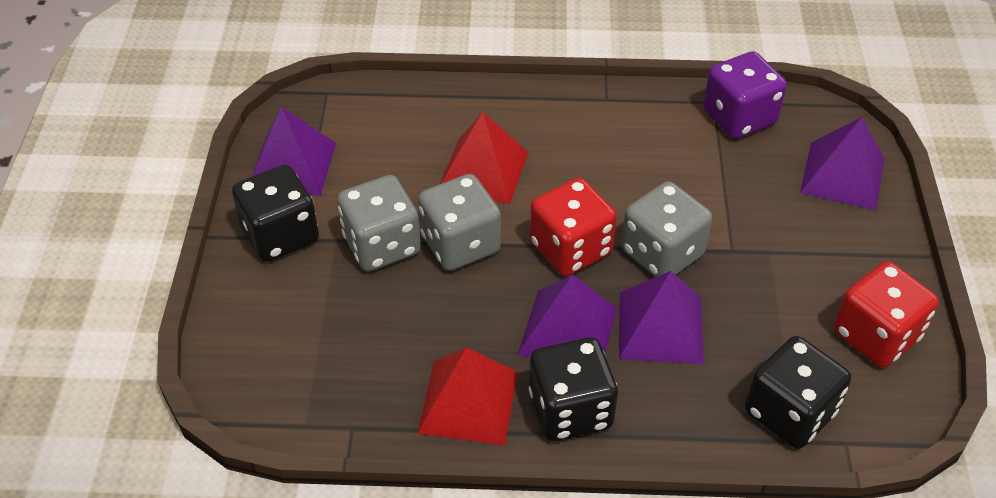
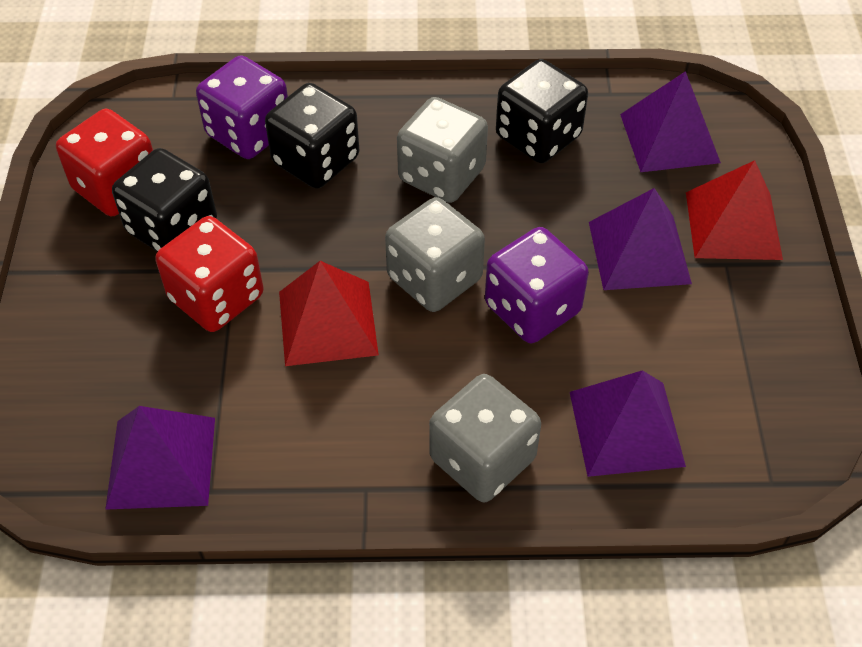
purple dice: 1 -> 2

